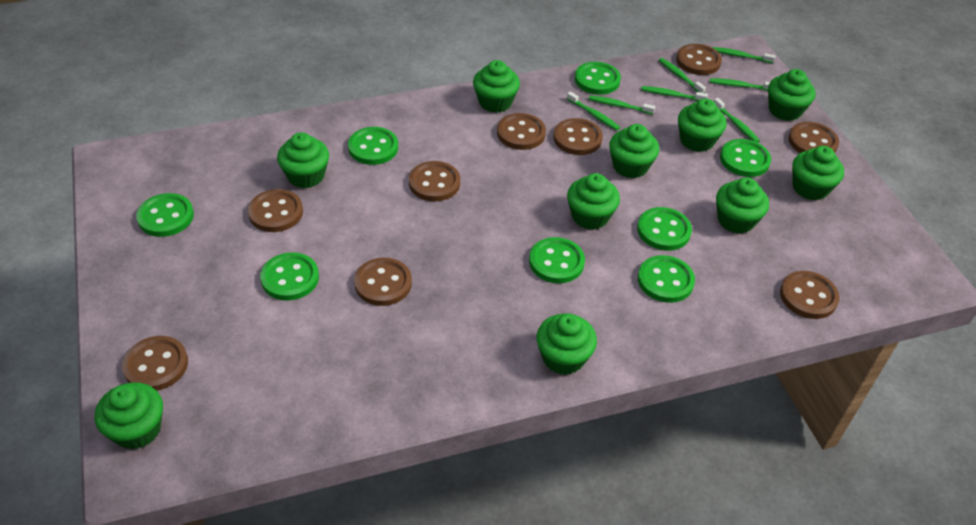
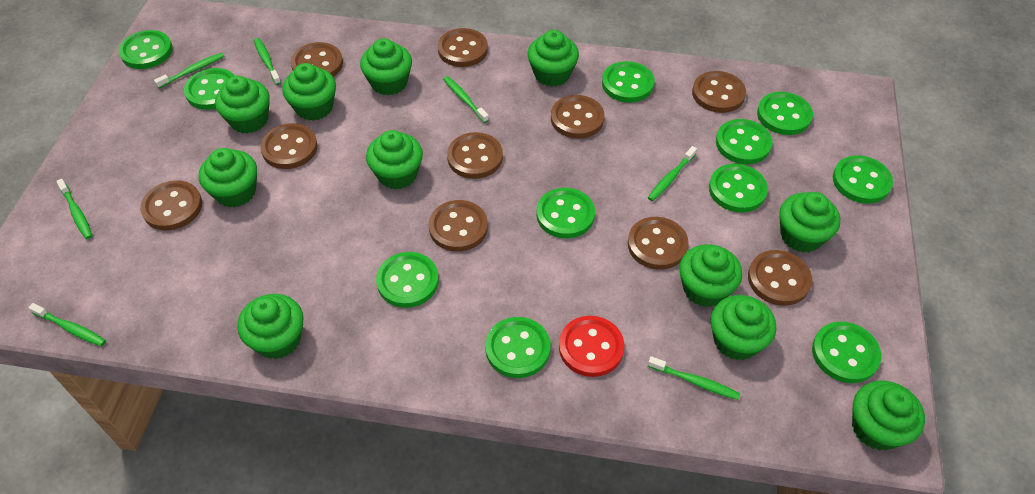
brown button: 9 -> 10
green button: 8 -> 11
green cupcake: 10 -> 11
red button: 0 -> 1

